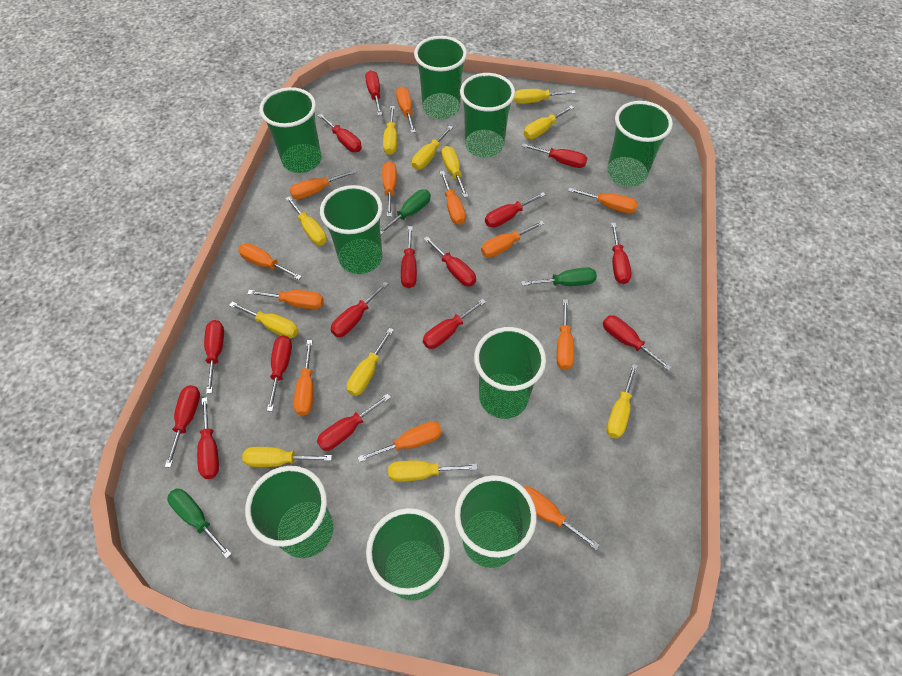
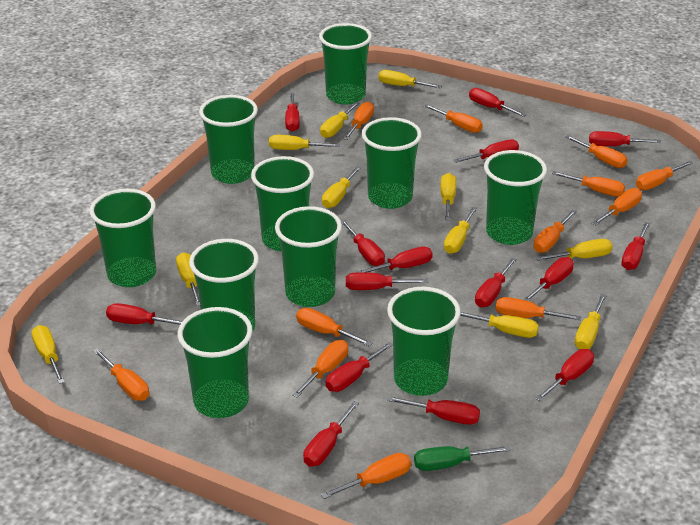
green cup: 9 -> 10
green screwdriver: 3 -> 1

